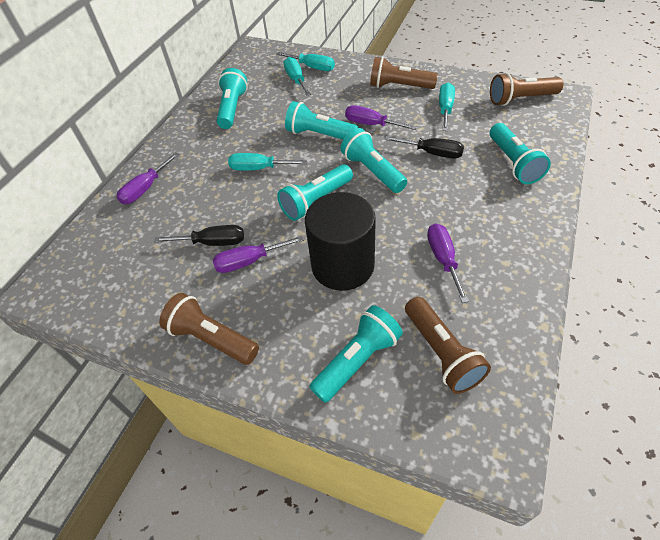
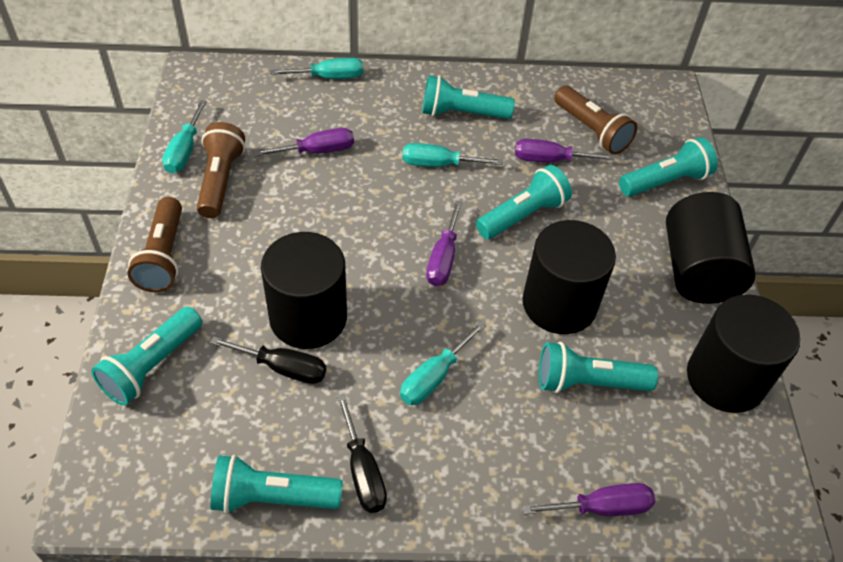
black cylinder: 1 -> 4
brown flashlight: 4 -> 3

